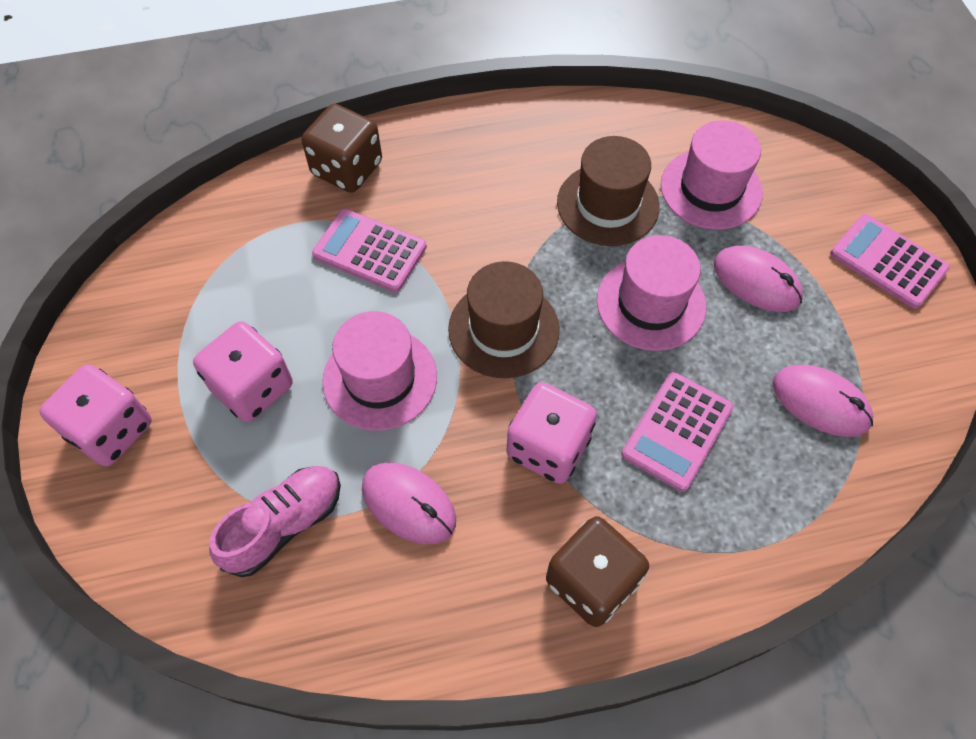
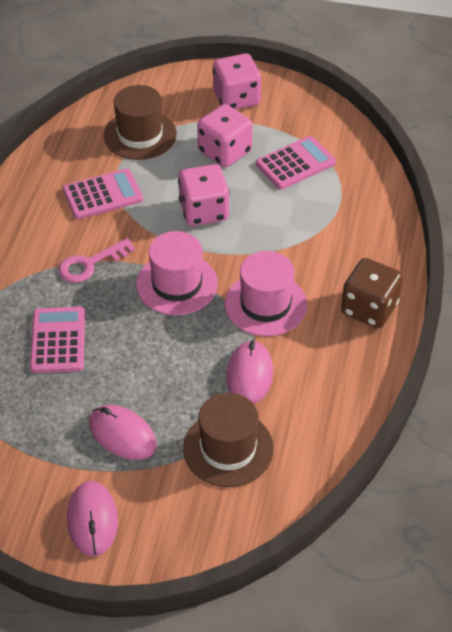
brown dice: 2 -> 1
pink hat: 3 -> 2
pink key: 0 -> 1
pink shoe: 1 -> 0

